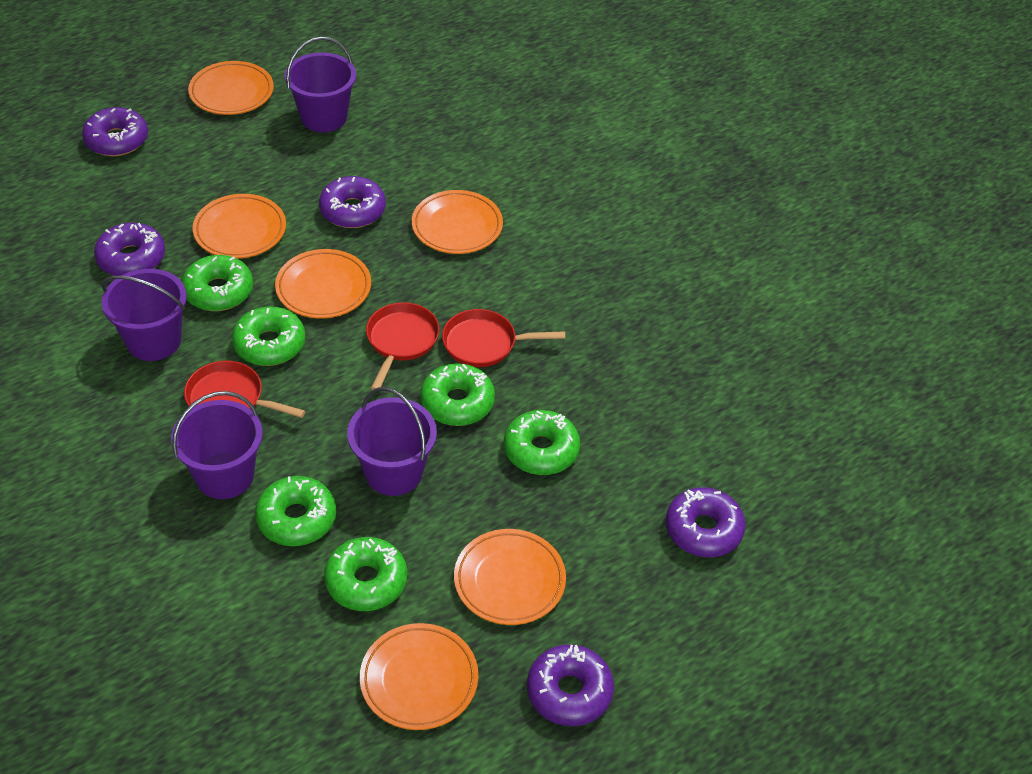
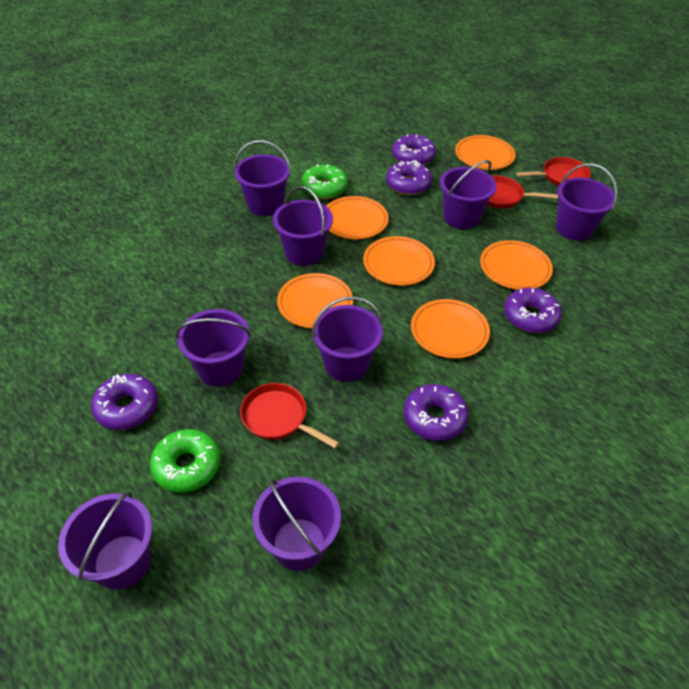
green donut: 6 -> 2
purple bucket: 4 -> 8

